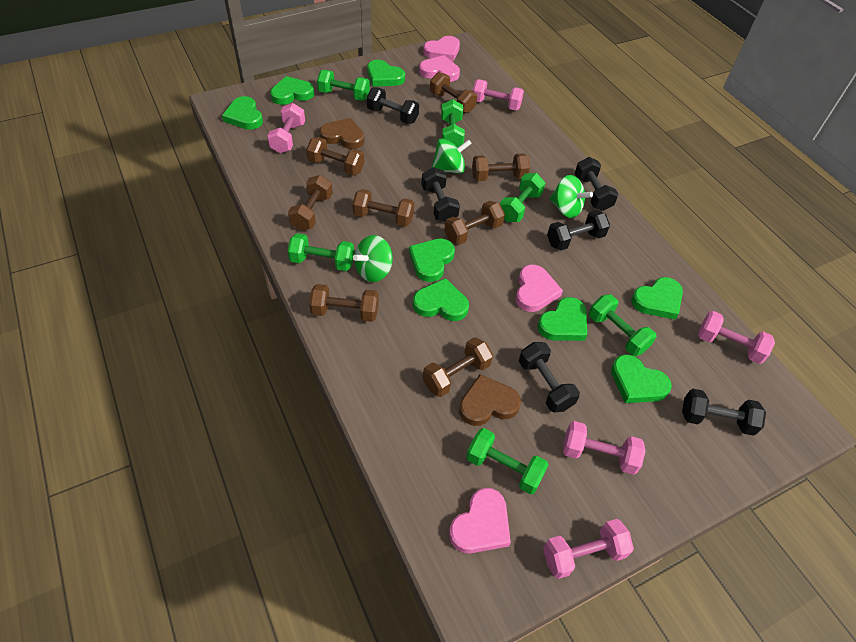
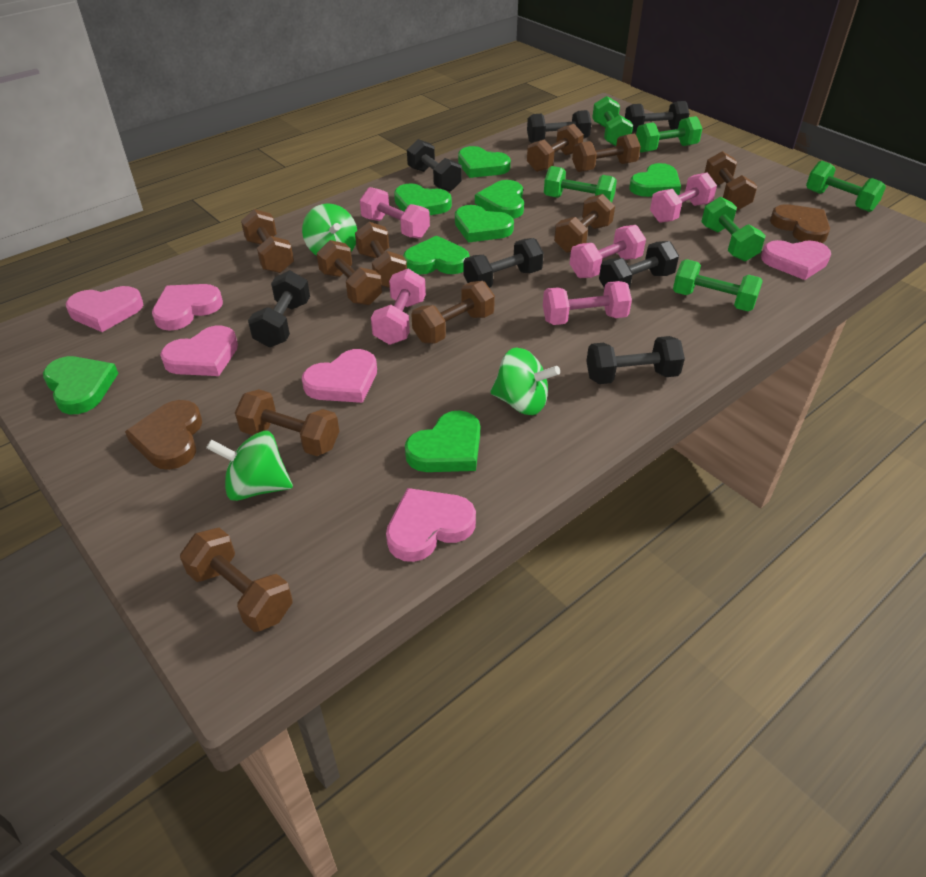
black dumbbell: 6 -> 7
brown dumbbell: 8 -> 10
pink heart: 4 -> 6

